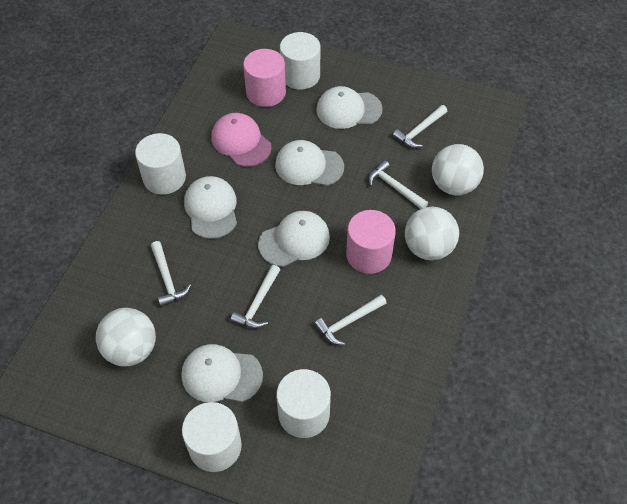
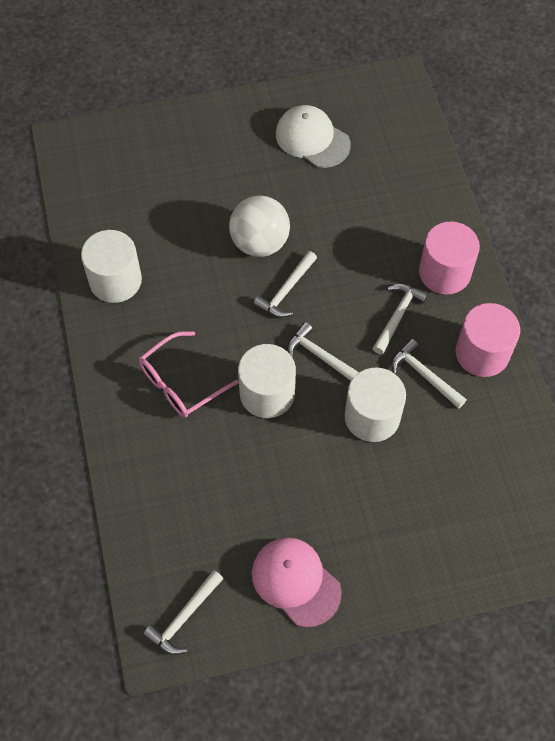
pink glasses: 0 -> 1
white ball: 3 -> 1
white cap: 5 -> 1
white cylinder: 4 -> 3

